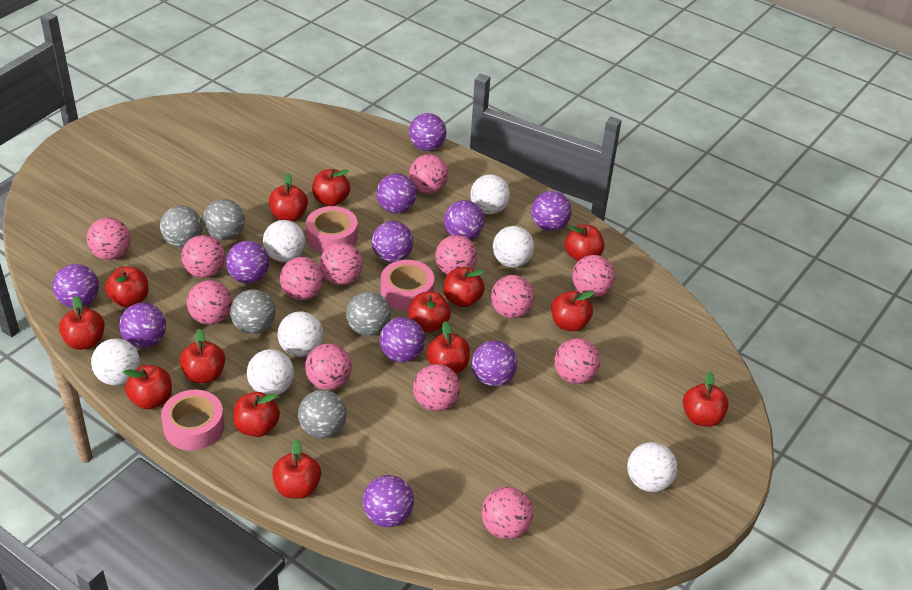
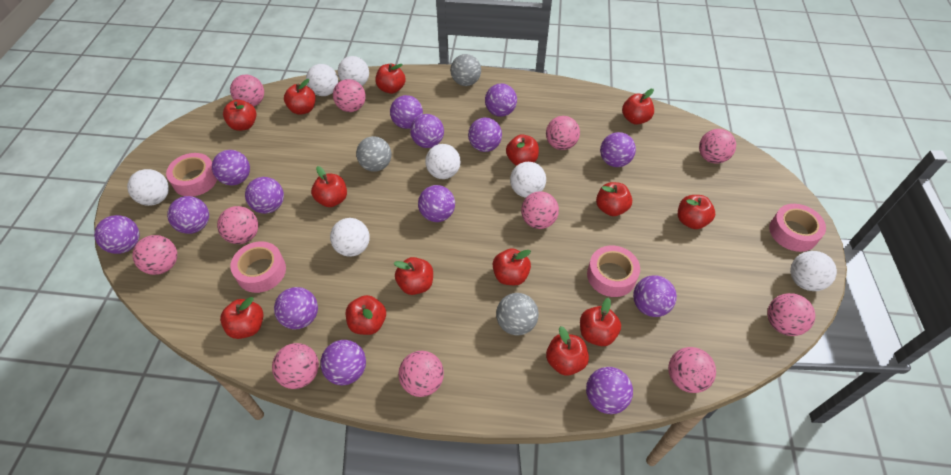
grey ball: 5 -> 3
pink ball: 13 -> 11
pink tape: 3 -> 4
purple ball: 11 -> 14

